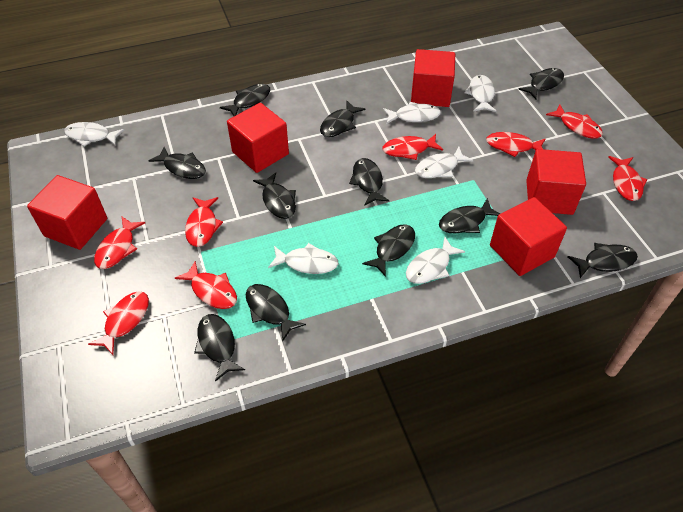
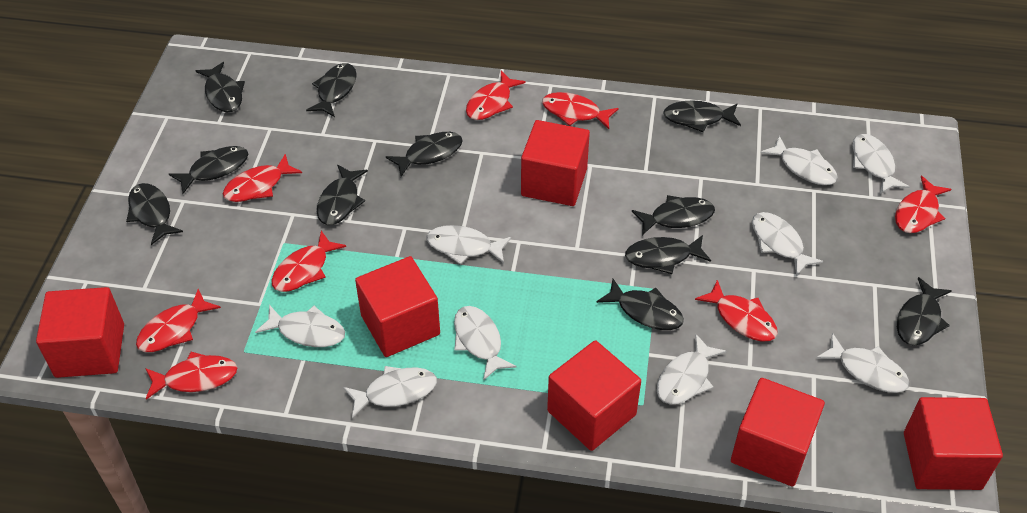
red cube: 5 -> 6
white fish: 6 -> 9

